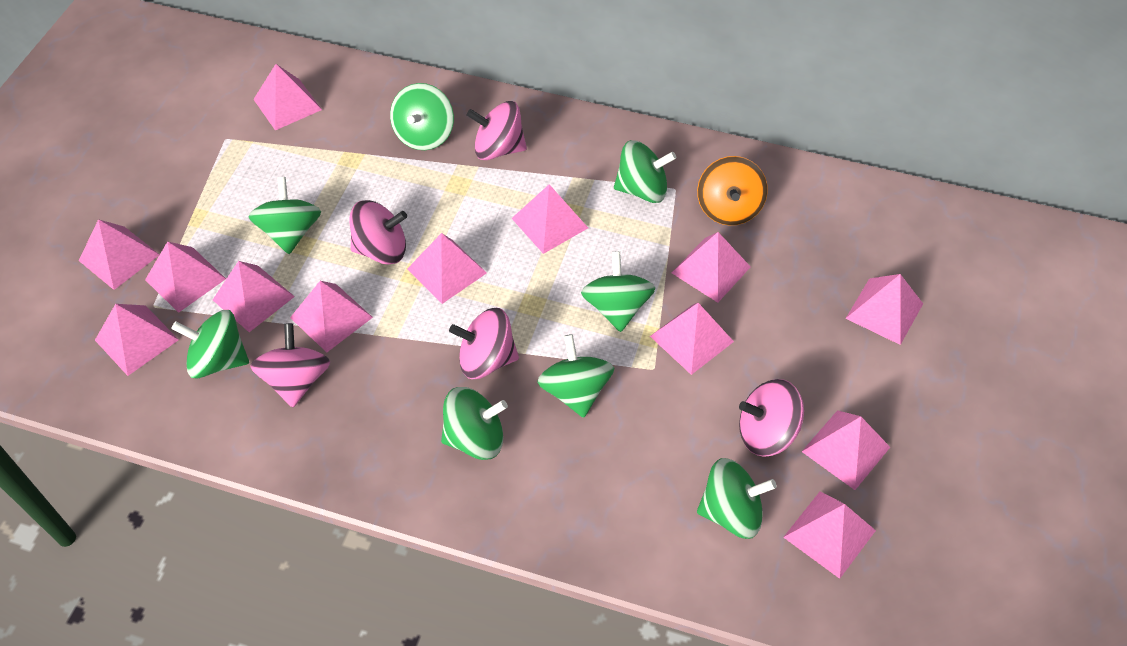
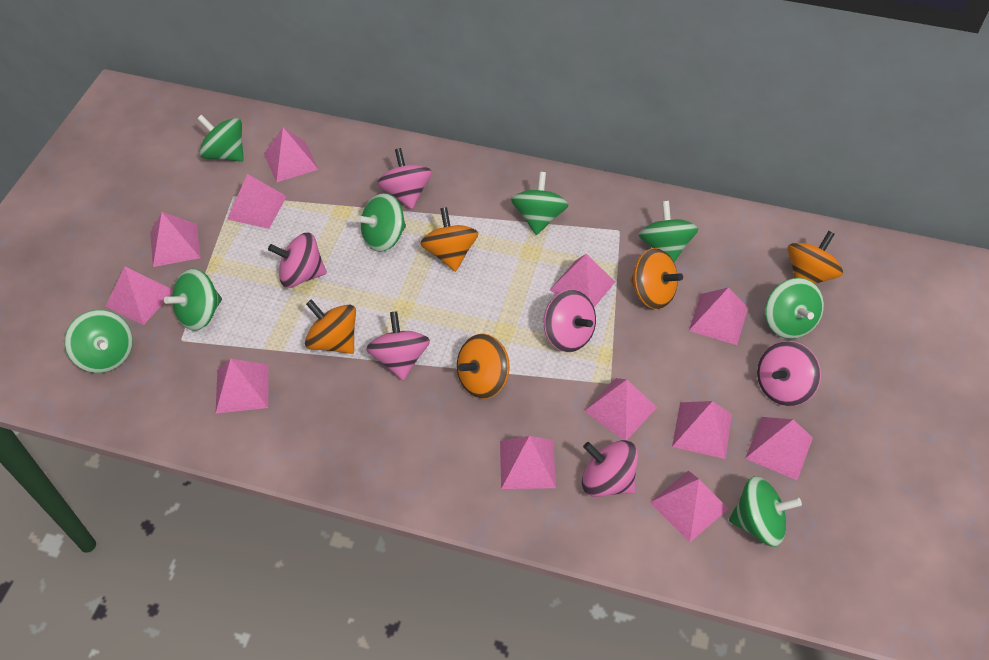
orange spinning top: 1 -> 5
pink pyramid: 13 -> 12
pink spinning top: 5 -> 6

